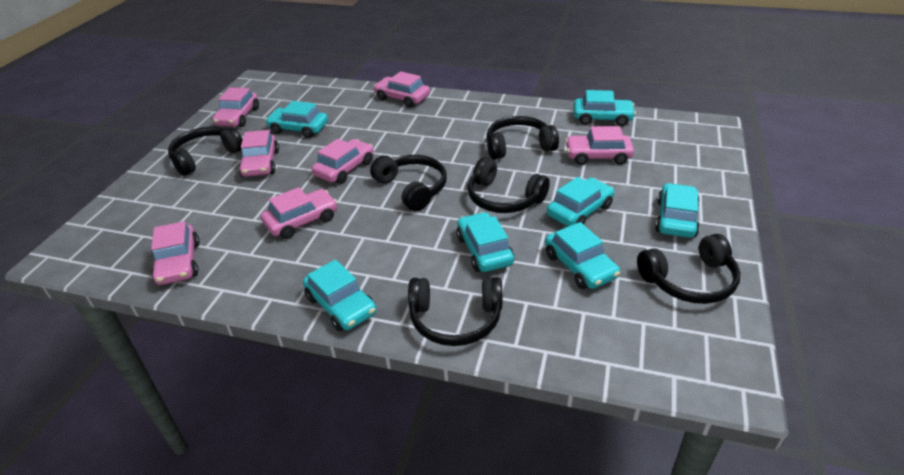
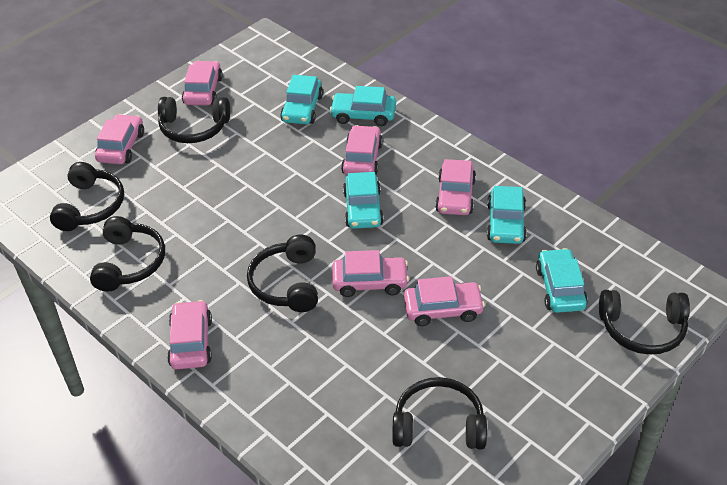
turquoise car: 7 -> 5

